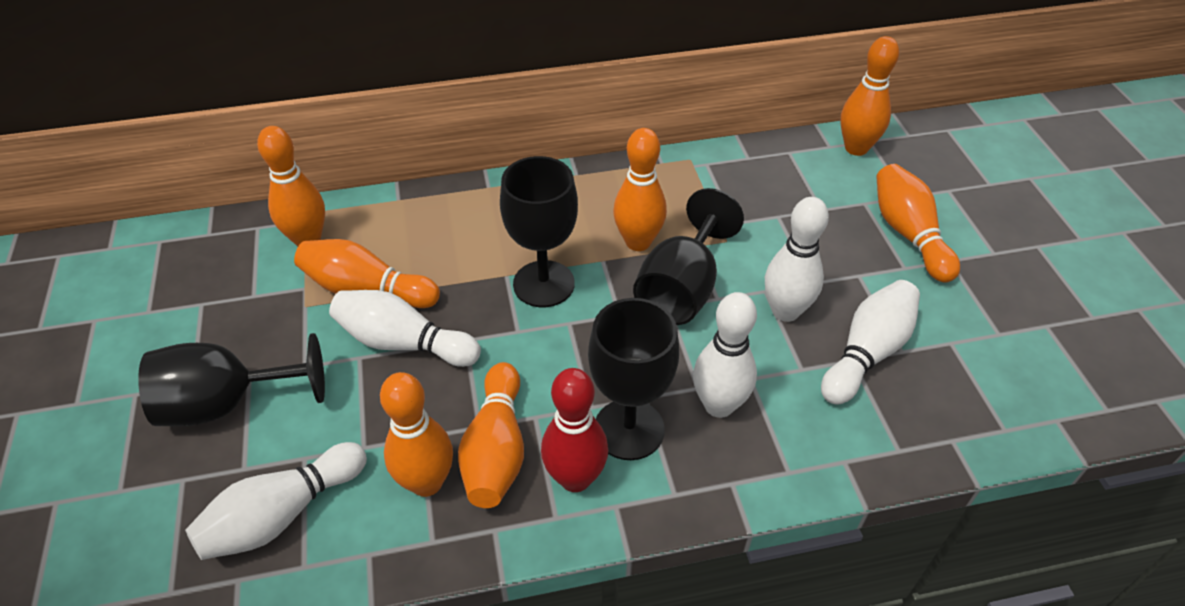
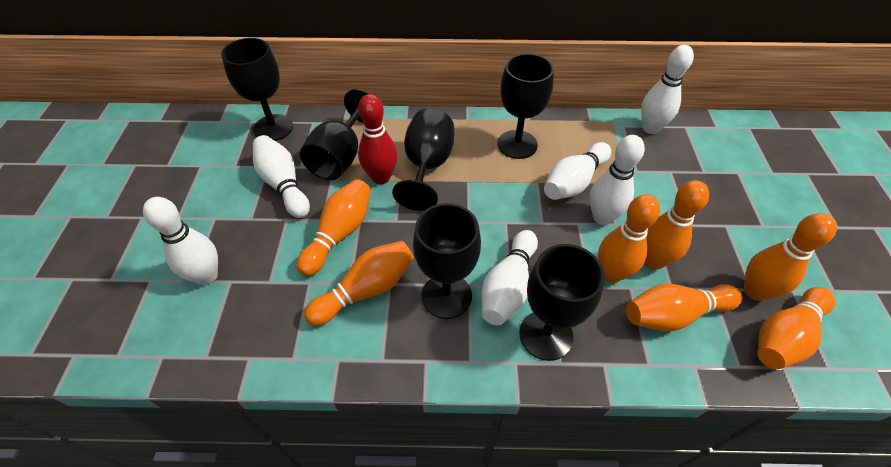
black goblet: 4 -> 6
white bowling pin: 5 -> 6

